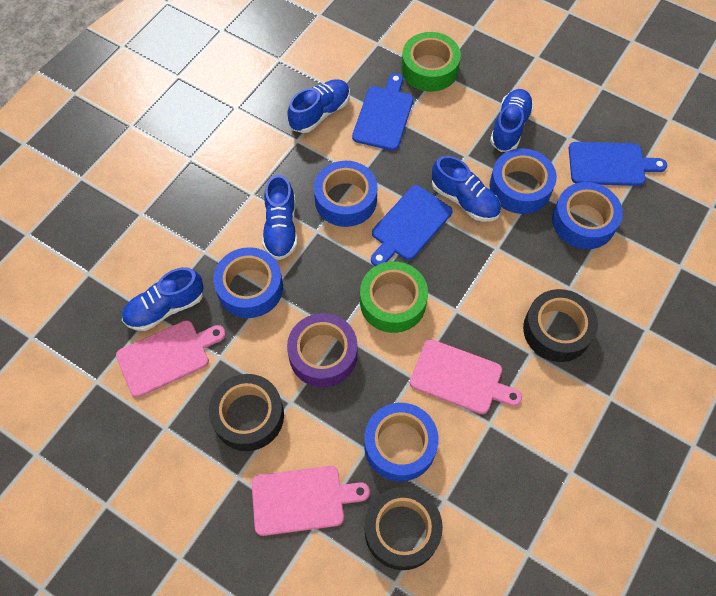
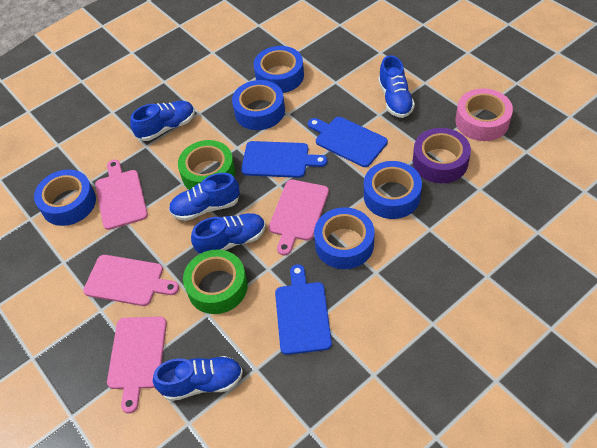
black tape: 3 -> 0
pink cutting board: 3 -> 4
pink tape: 0 -> 1

